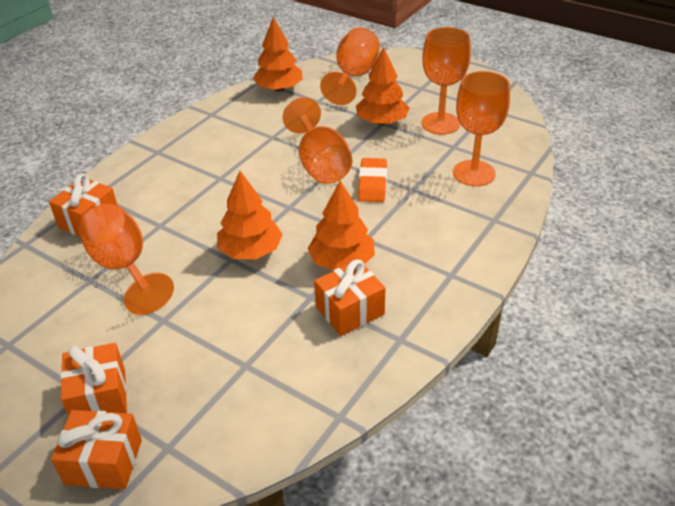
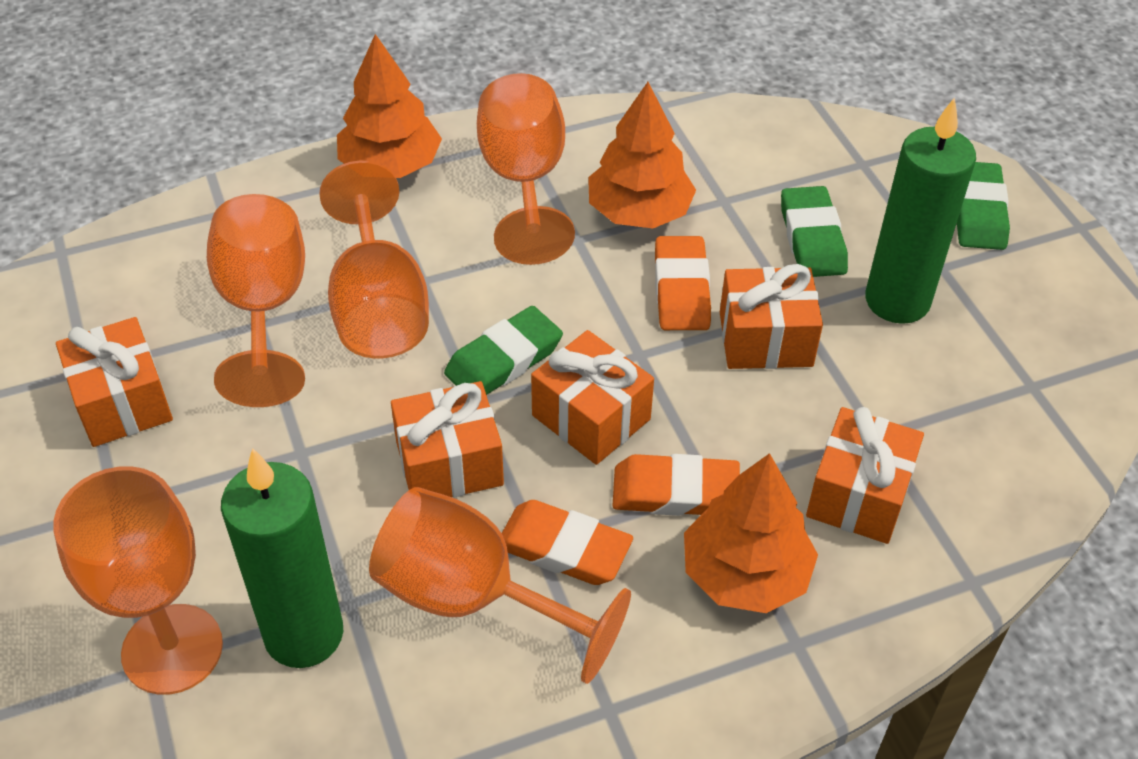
green candle: 0 -> 2
green eraser: 0 -> 3
orange eraser: 1 -> 3
orange gift: 4 -> 5
orange tree: 4 -> 3

